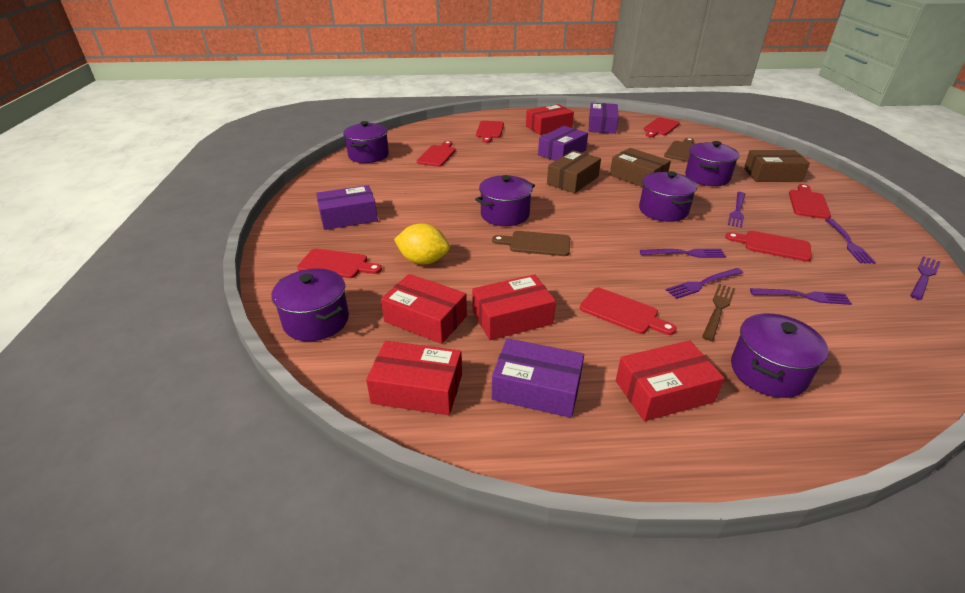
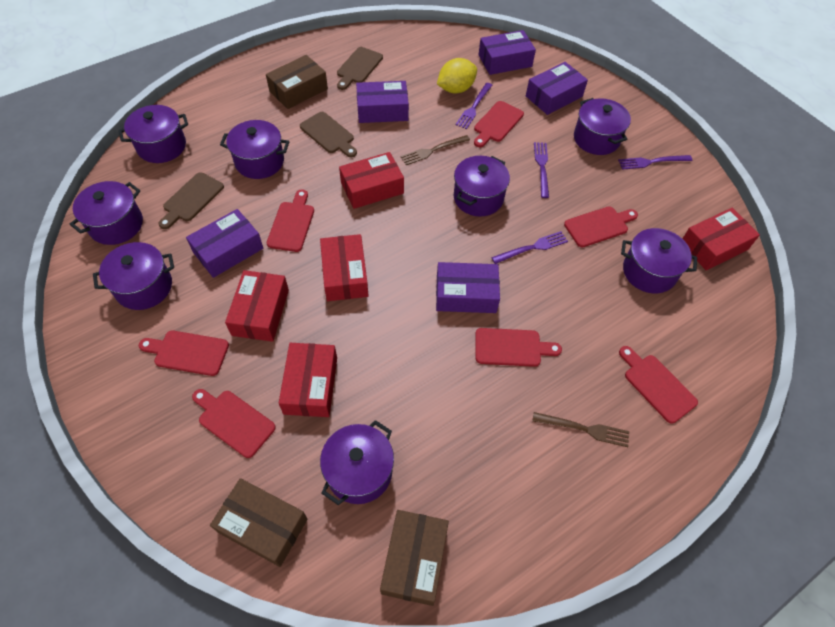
brown cutting board: 2 -> 3
brown fork: 1 -> 2
purple box: 4 -> 5
purple fork: 6 -> 4
purple pot: 6 -> 8

